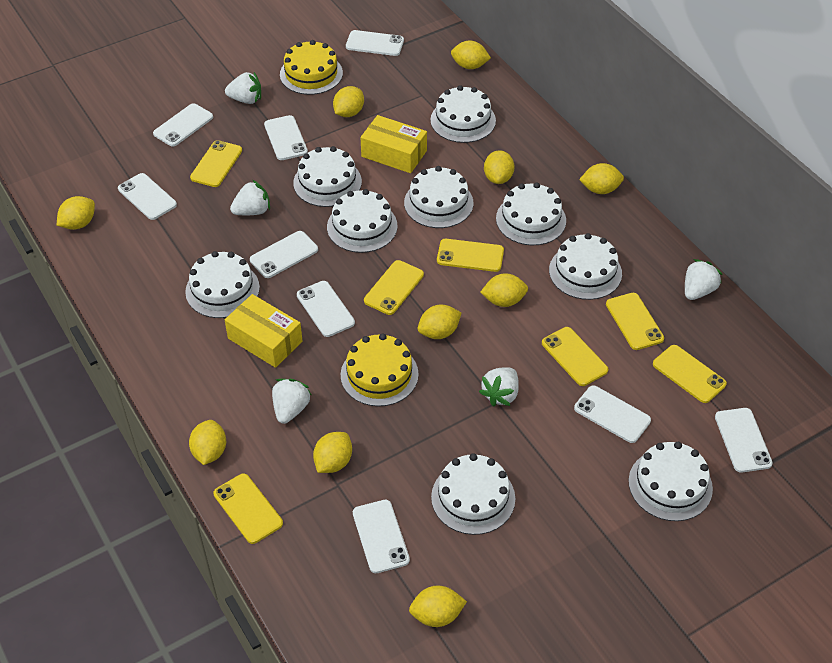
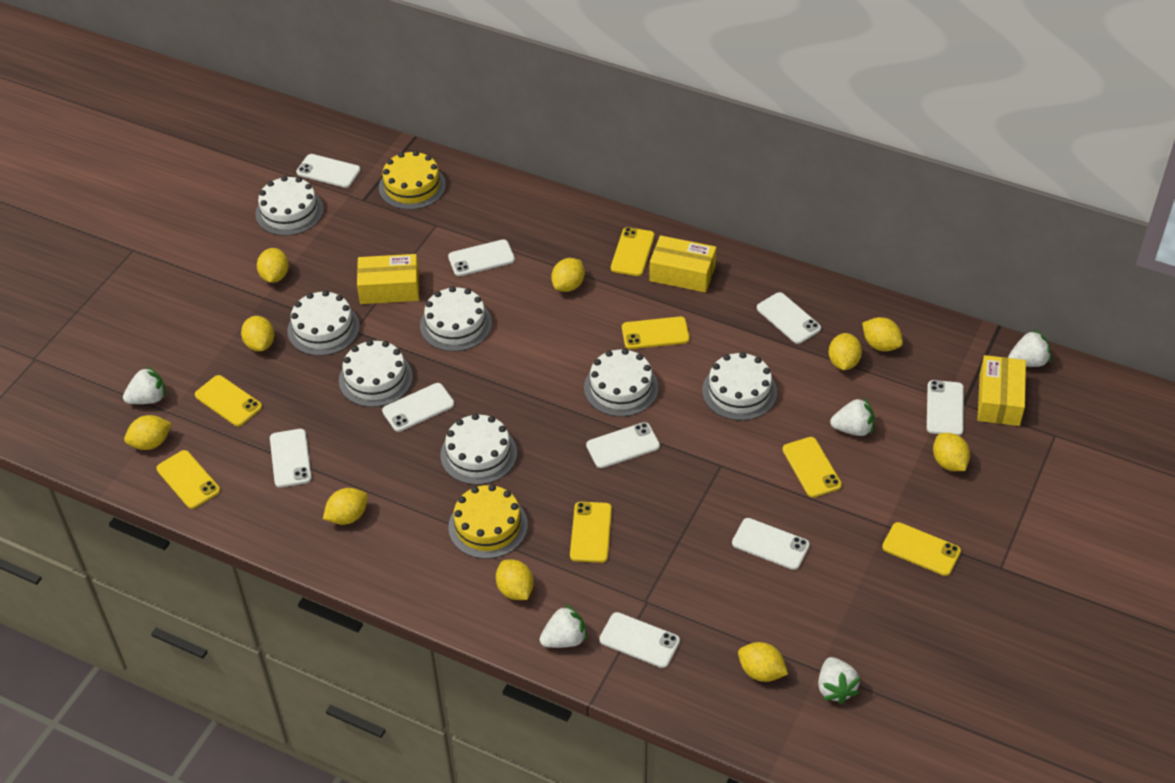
white cake: 9 -> 7
yellow box: 2 -> 3

